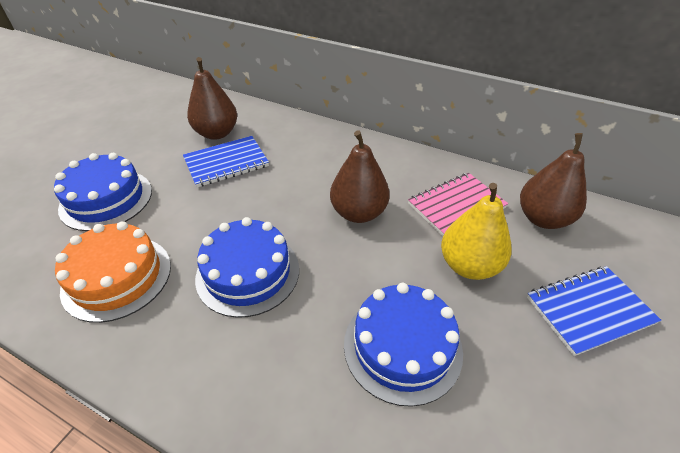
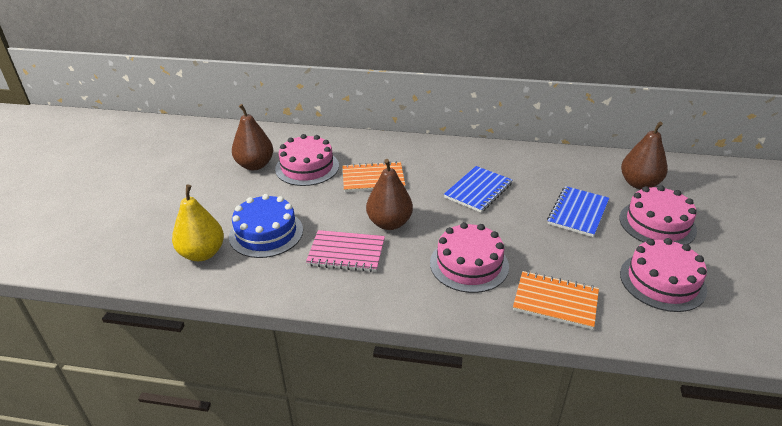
blue cake: 3 -> 1
orange cake: 1 -> 0
orange notebook: 0 -> 2
pink cake: 0 -> 4

